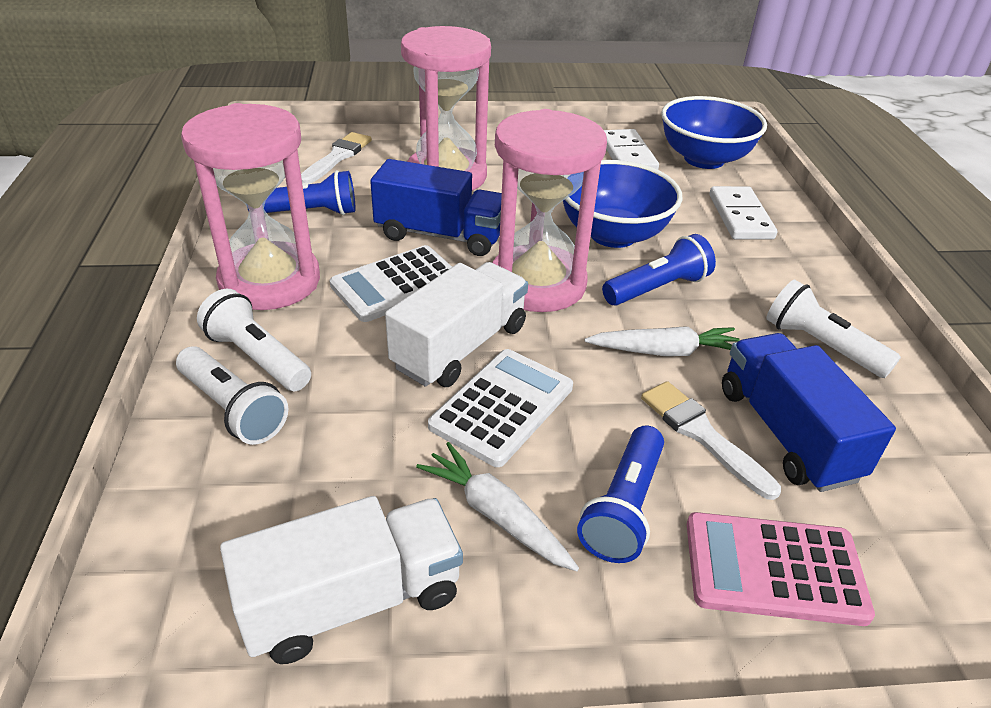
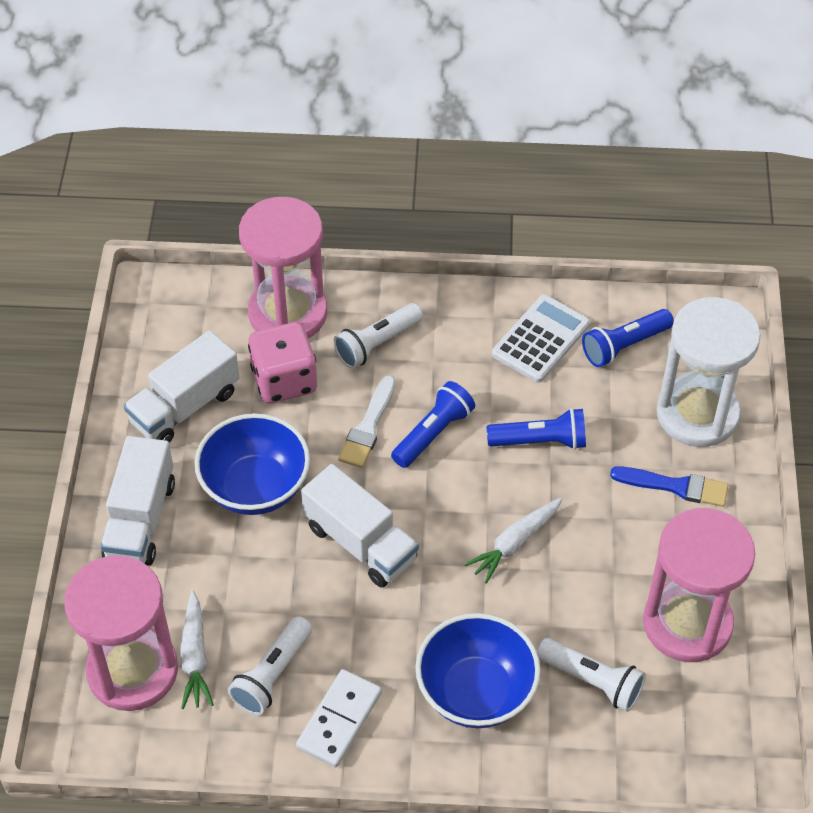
blue brush: 0 -> 1
blue truck: 2 -> 0
pink calculator: 1 -> 0
pink dice: 0 -> 1
white brush: 2 -> 1
white calculator: 2 -> 1
white domino: 2 -> 1
white hourglass: 0 -> 1
white truck: 2 -> 3

